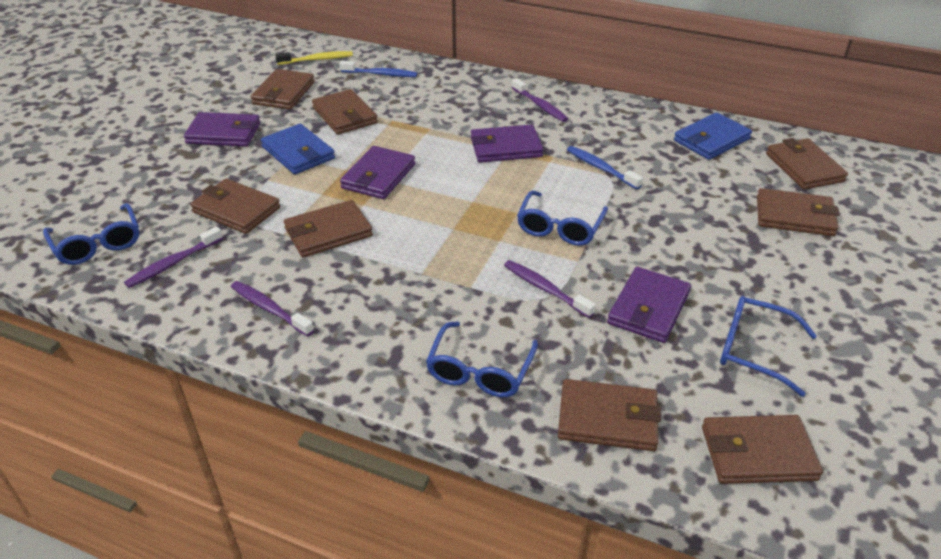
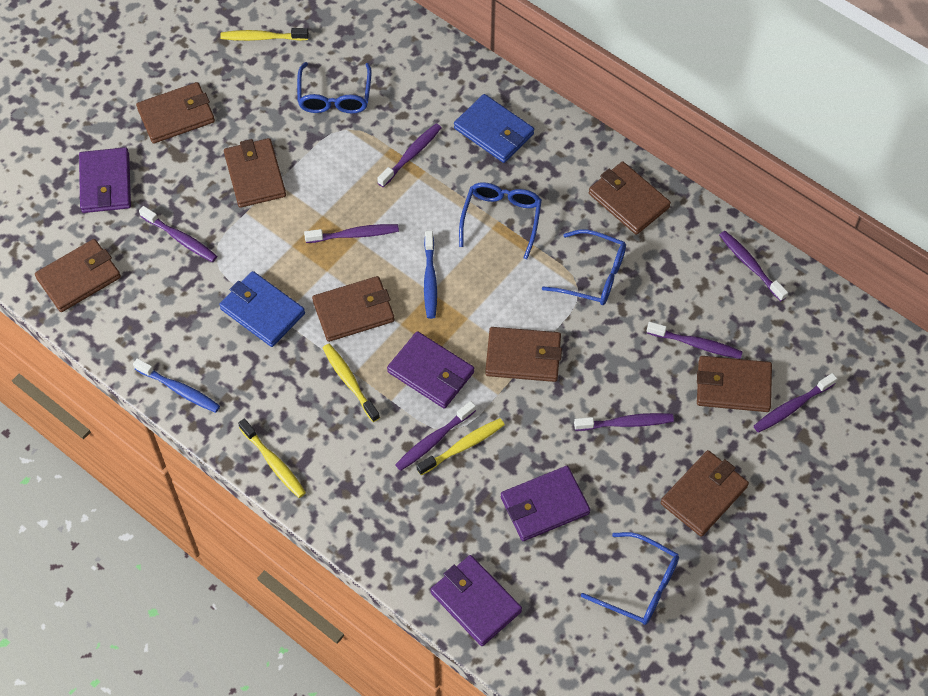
purple toothbrush: 4 -> 8
yellow toothbrush: 1 -> 4

